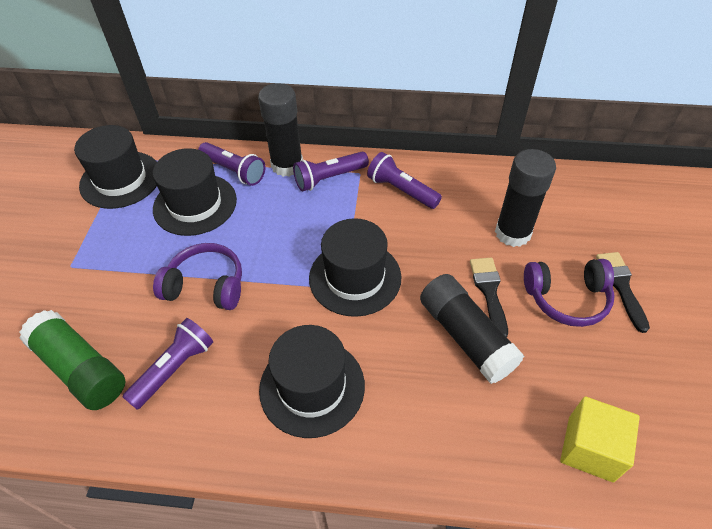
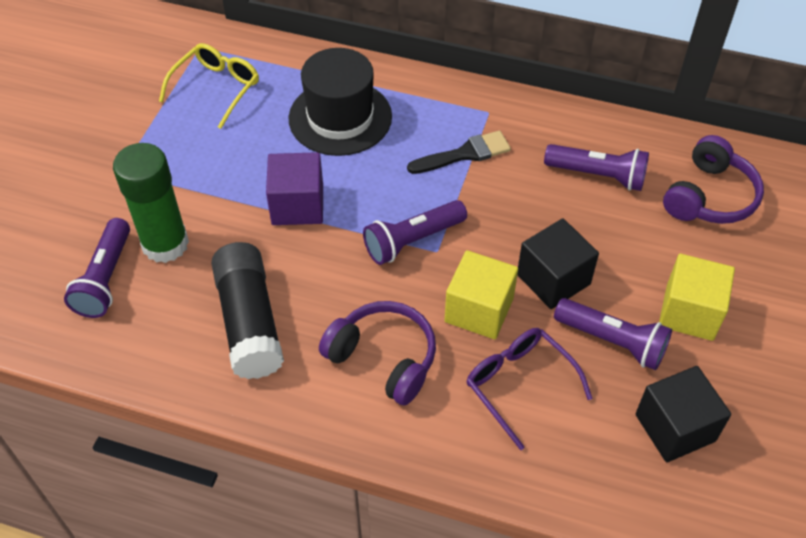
black brush: 2 -> 1
black cube: 0 -> 2
black glue stick: 3 -> 1
black hat: 4 -> 1
purple cube: 0 -> 1
purple glasses: 0 -> 1
yellow cube: 1 -> 2
yellow glasses: 0 -> 1

